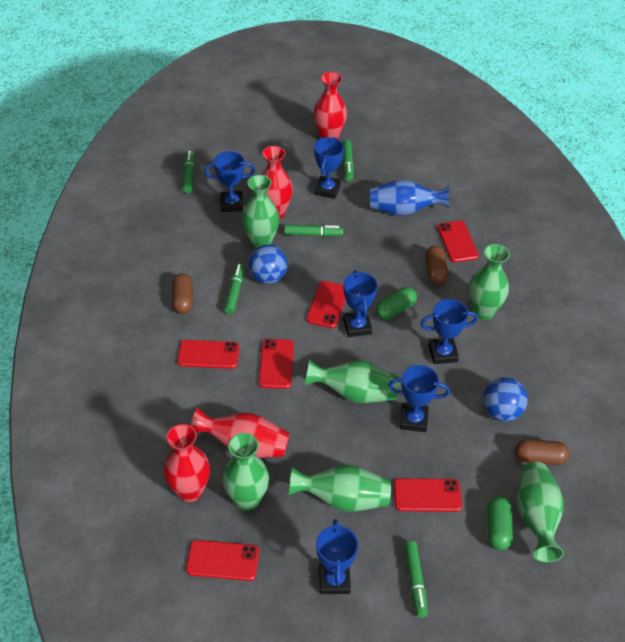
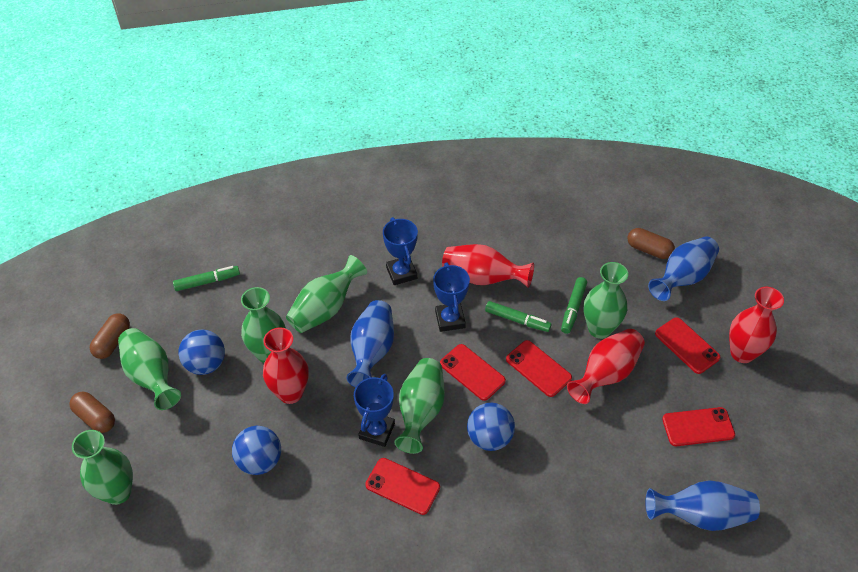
blue ball: 2 -> 3
blue trophy: 6 -> 3
blue vase: 1 -> 3
green capsule: 2 -> 0
green marker: 5 -> 3
red phone: 6 -> 5

